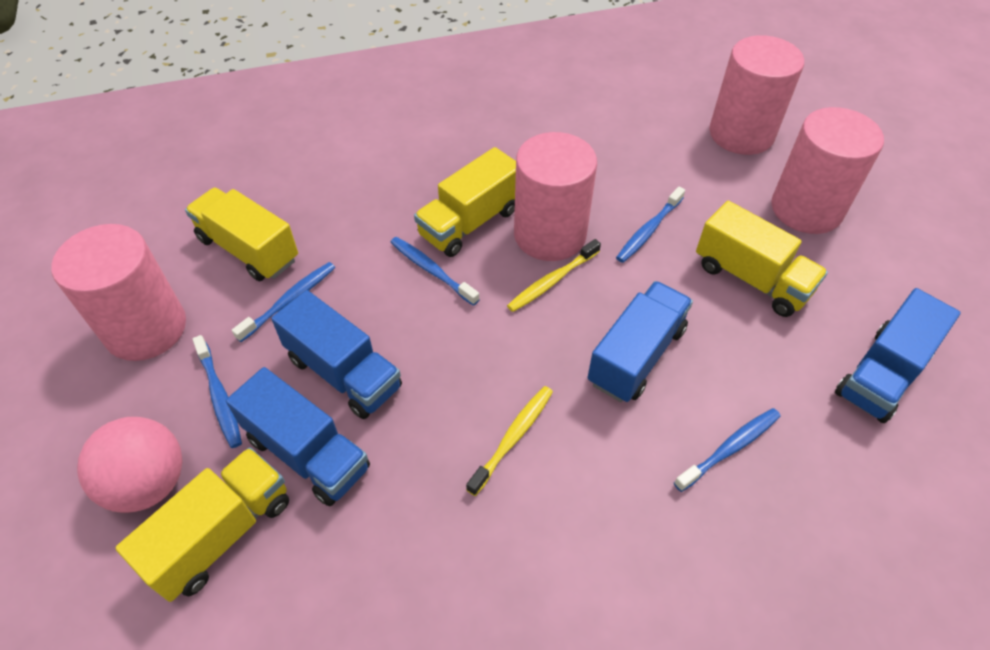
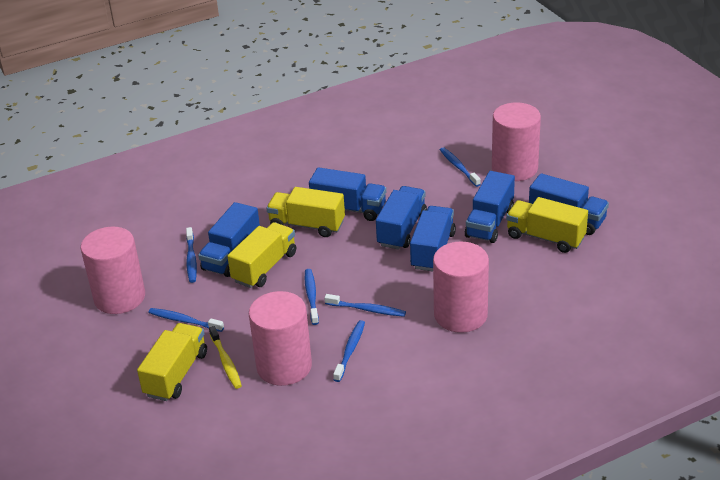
blue toothbrush: 5 -> 6
blue truck: 4 -> 6
pink ball: 1 -> 0
yellow toothbrush: 2 -> 1

